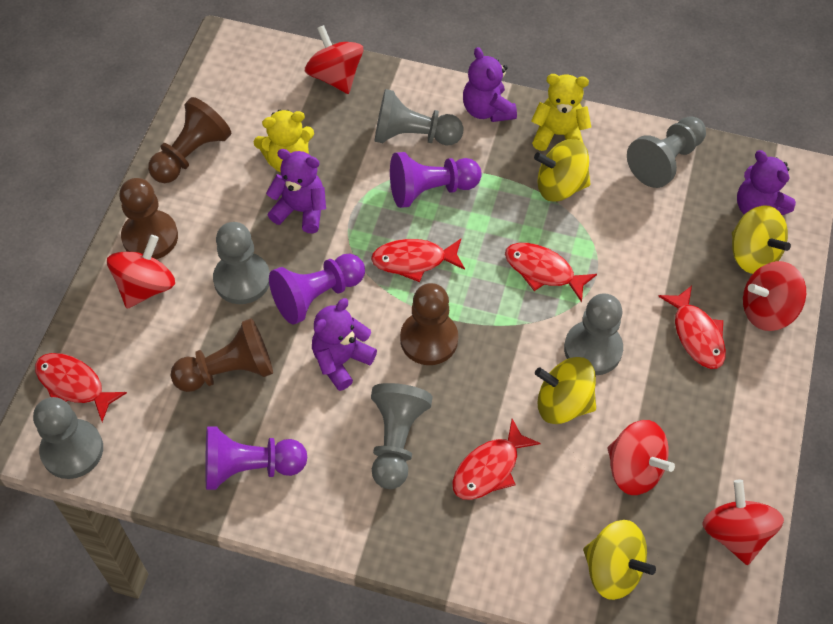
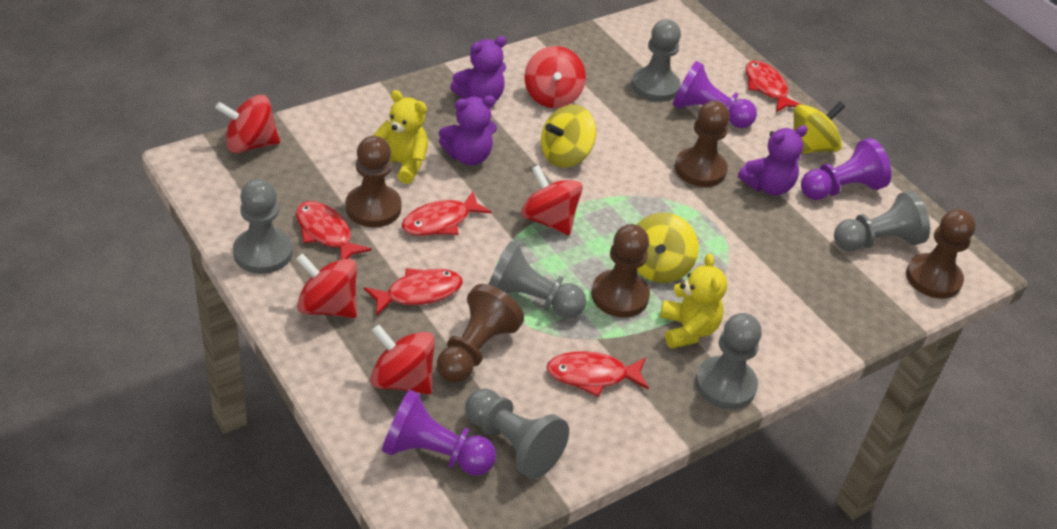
brown pawn: 4 -> 5
purple teddy bear: 4 -> 3
yellow spinning top: 4 -> 3

